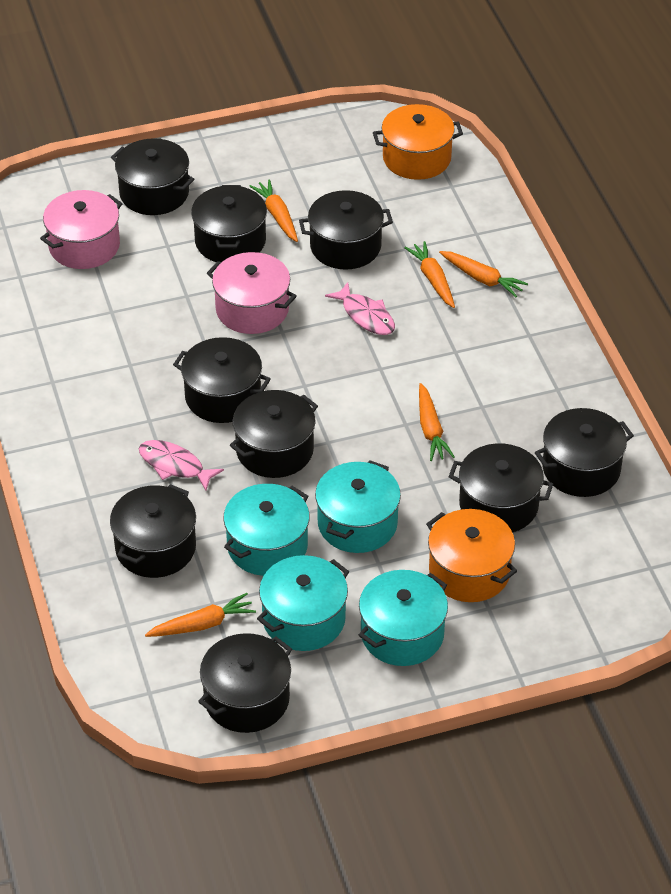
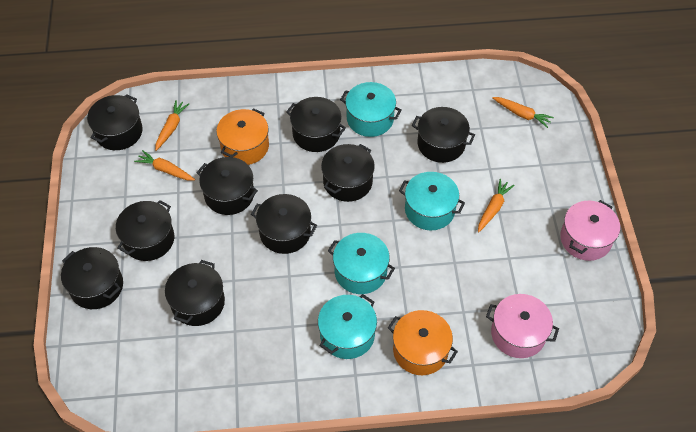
orange carrot: 5 -> 4
pink fish: 2 -> 0

